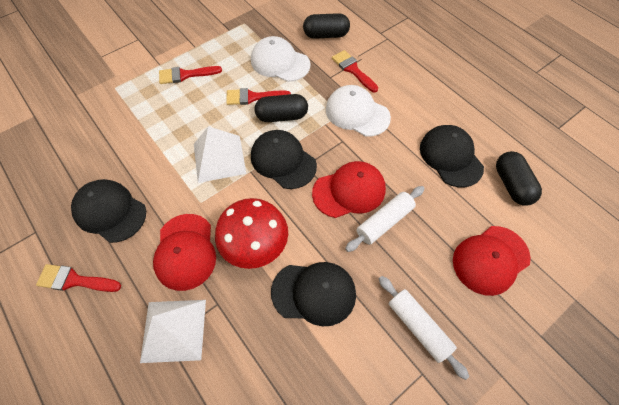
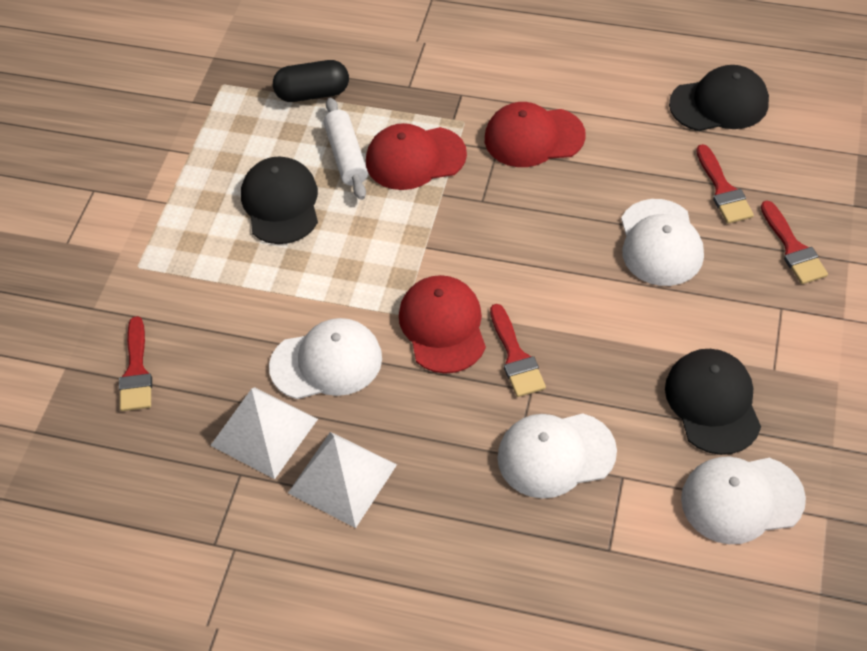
black cap: 4 -> 3
black capsule: 3 -> 1
red mushroom: 1 -> 0
white cap: 2 -> 4
white rolling pin: 2 -> 1

